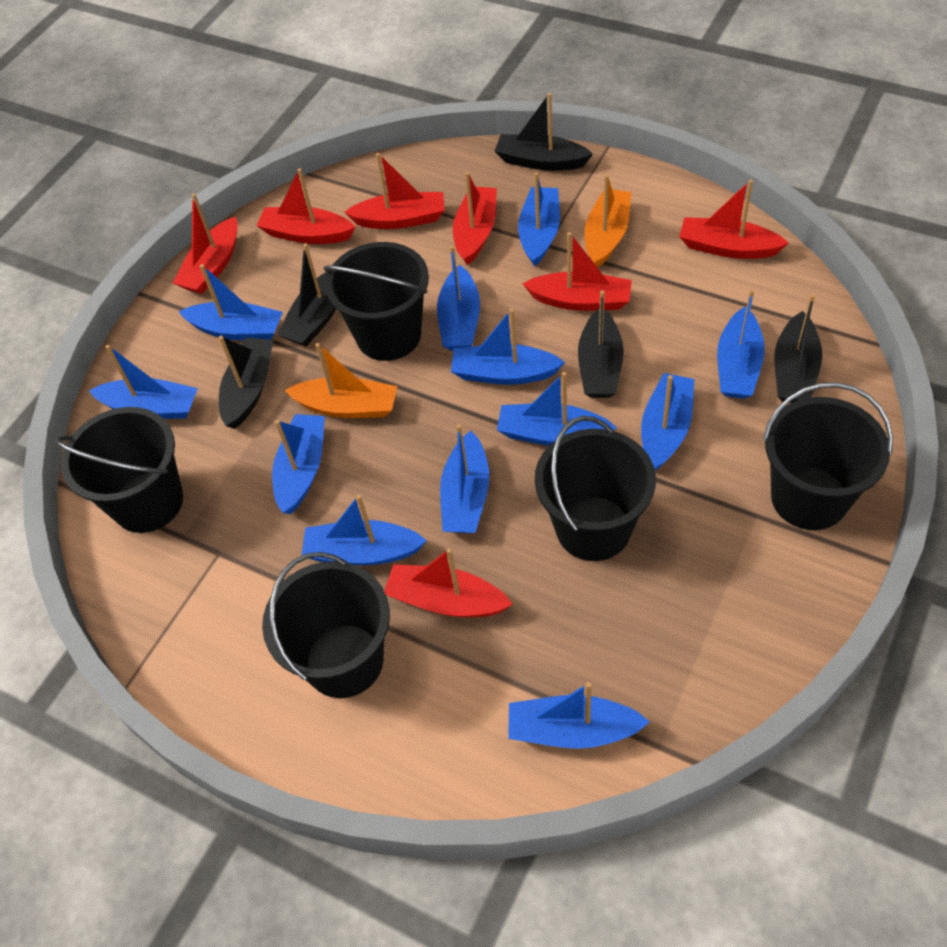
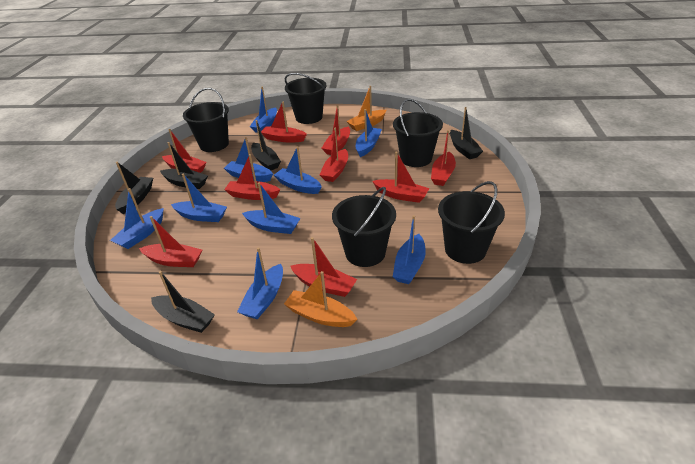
blue boat: 12 -> 9
red boat: 7 -> 9

